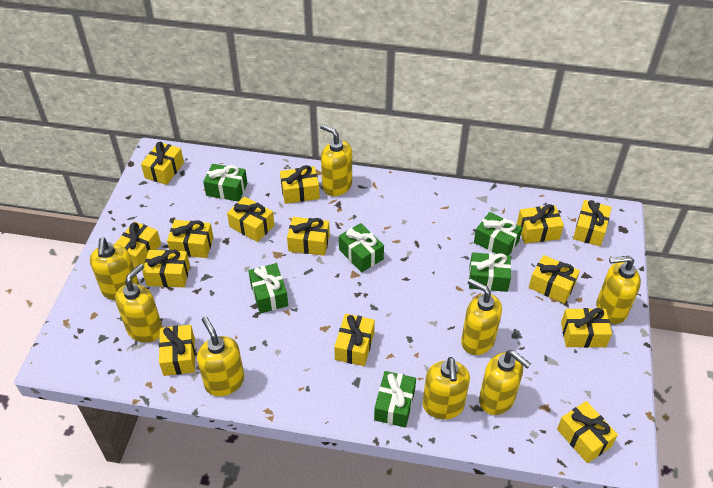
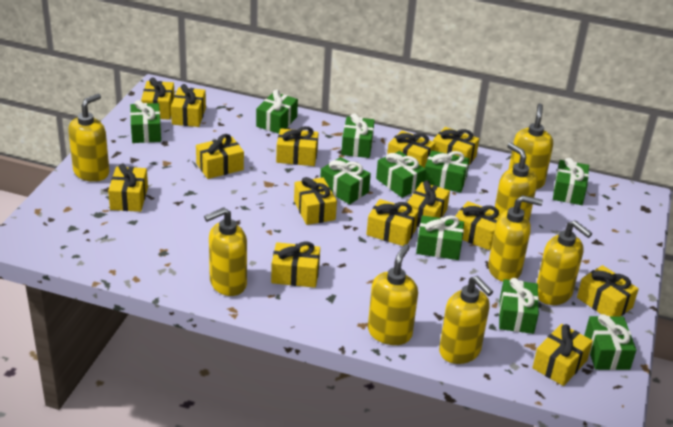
green gift: 6 -> 10

